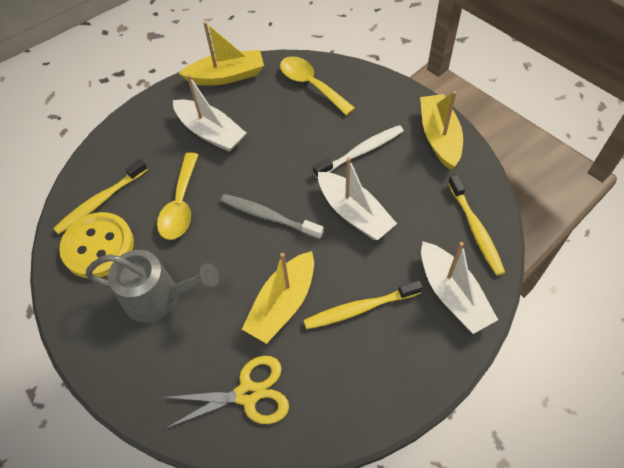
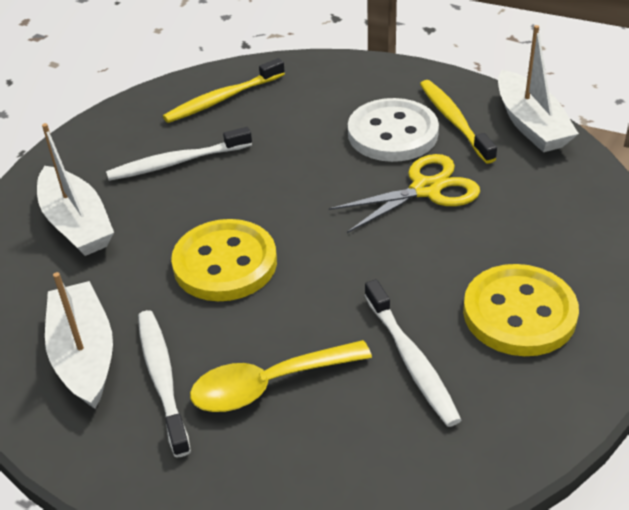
grey toothbrush: 1 -> 0
grey watering can: 1 -> 0
white button: 0 -> 1
white toothbrush: 1 -> 3
yellow boat: 3 -> 0
yellow button: 1 -> 2
yellow spoon: 2 -> 1
yellow toothbrush: 3 -> 2

